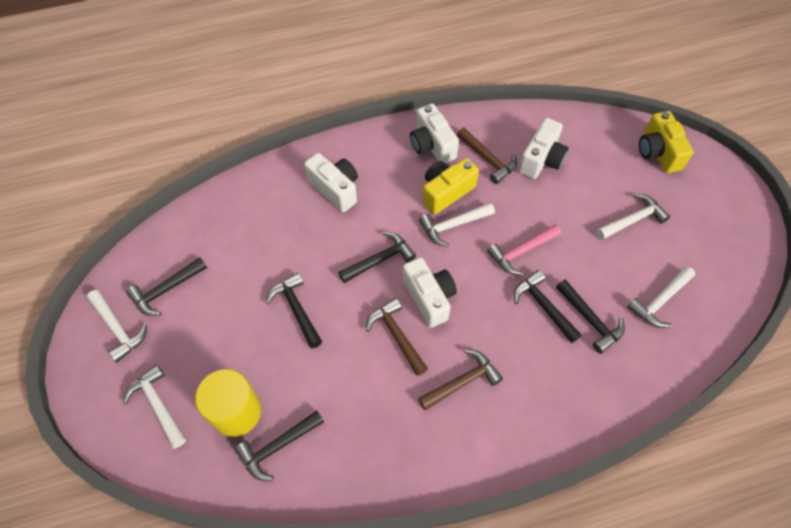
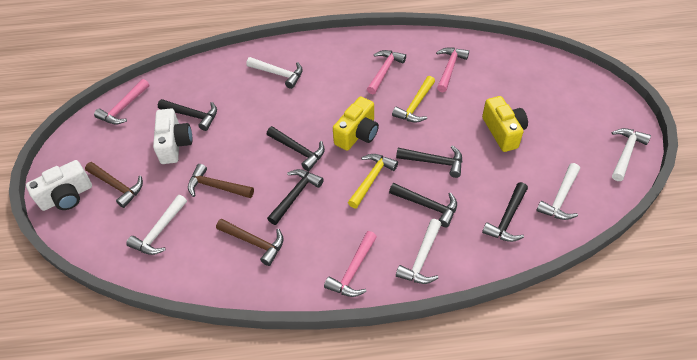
pink hammer: 1 -> 4
white camera: 4 -> 2
yellow cylinder: 1 -> 0
yellow hammer: 0 -> 2

